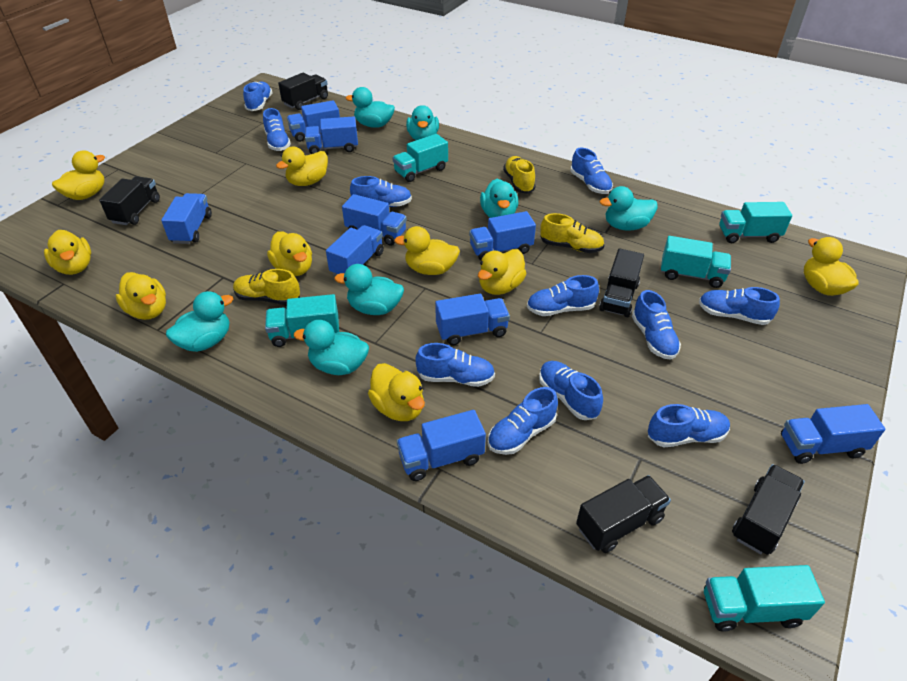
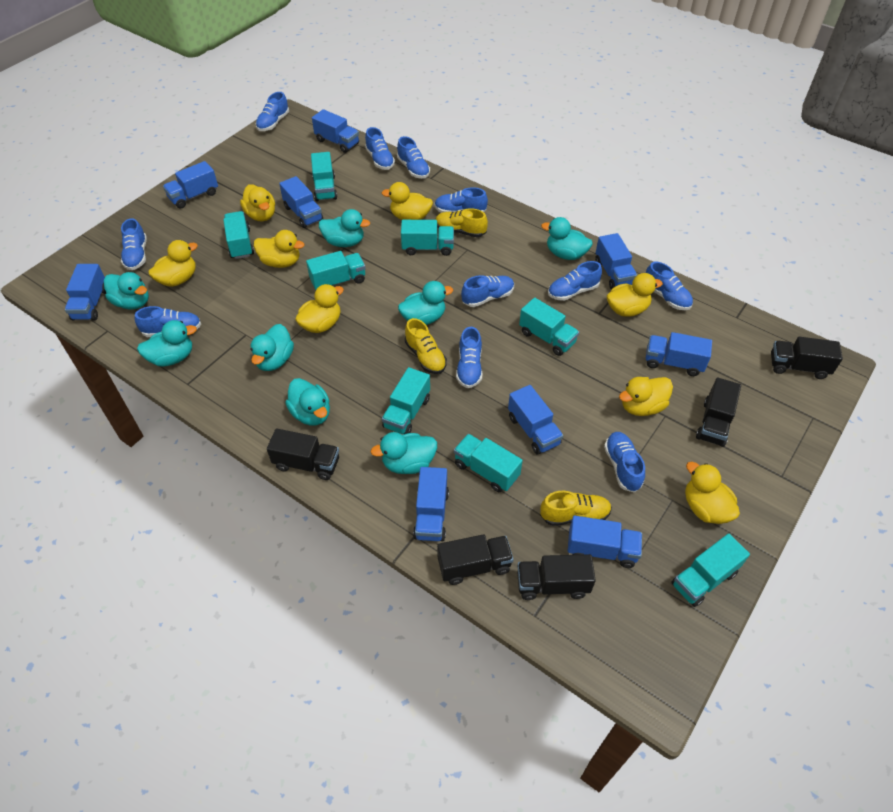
turquoise duck: 7 -> 8
turquoise truck: 5 -> 8
yellow duck: 9 -> 8

